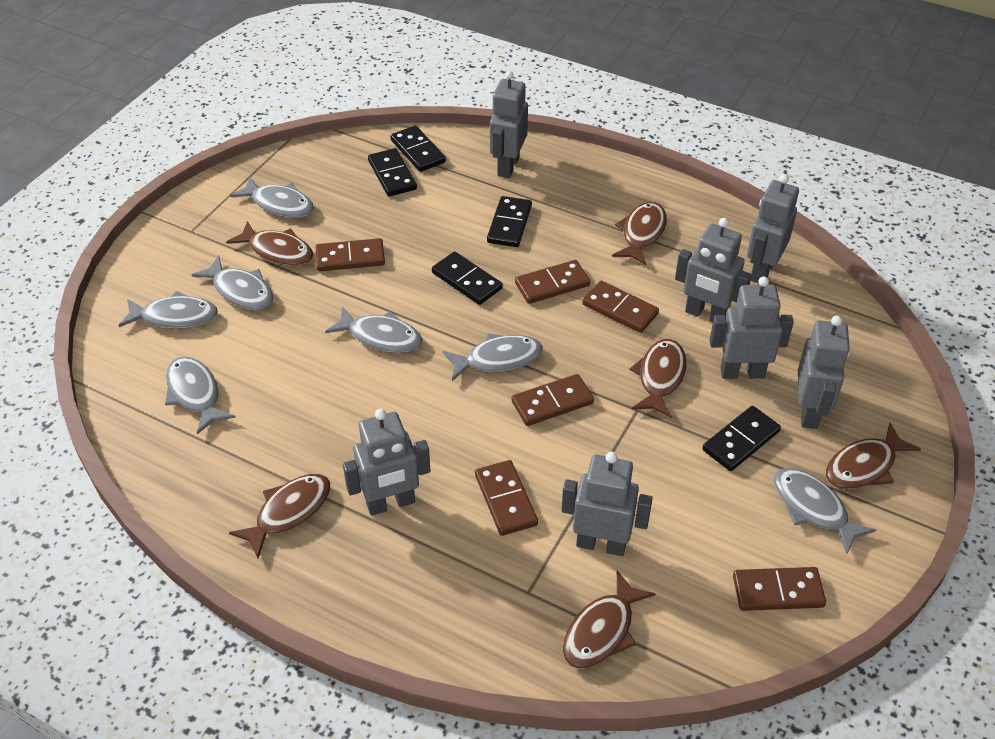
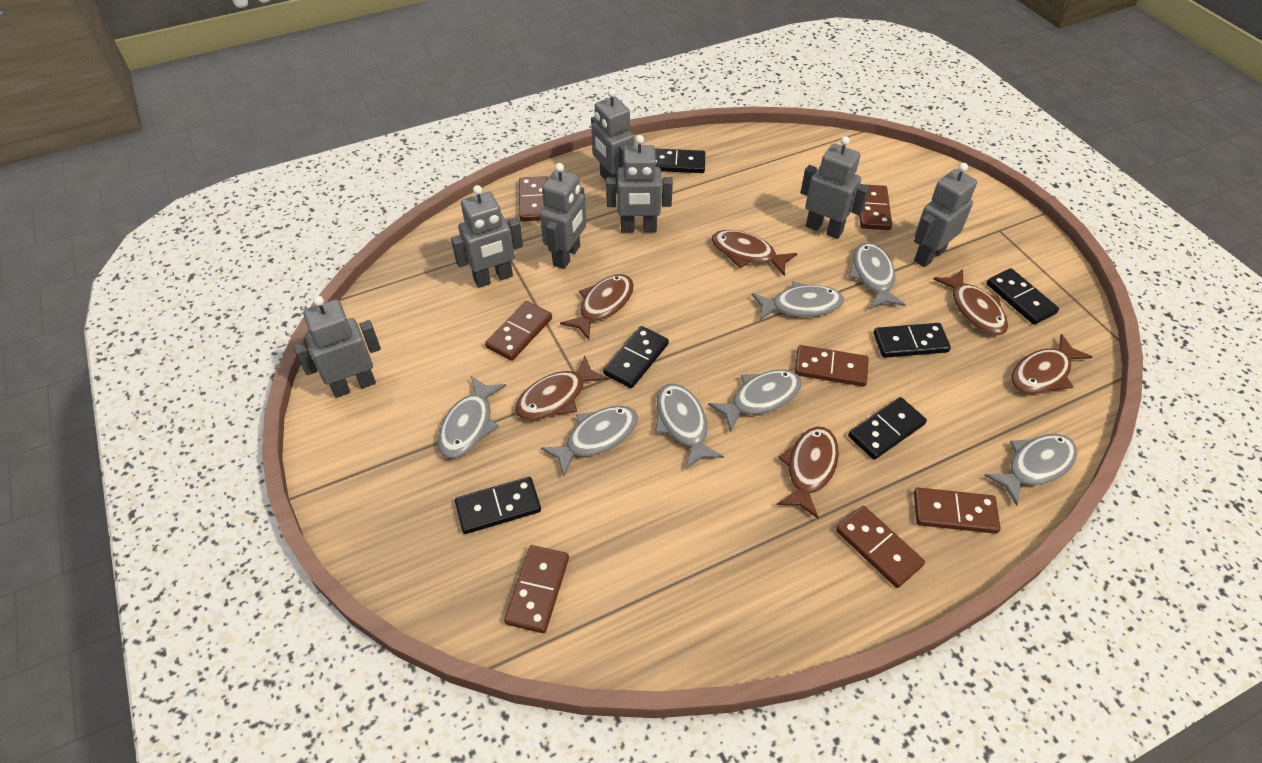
black domino: 5 -> 6
brown domino: 6 -> 7

